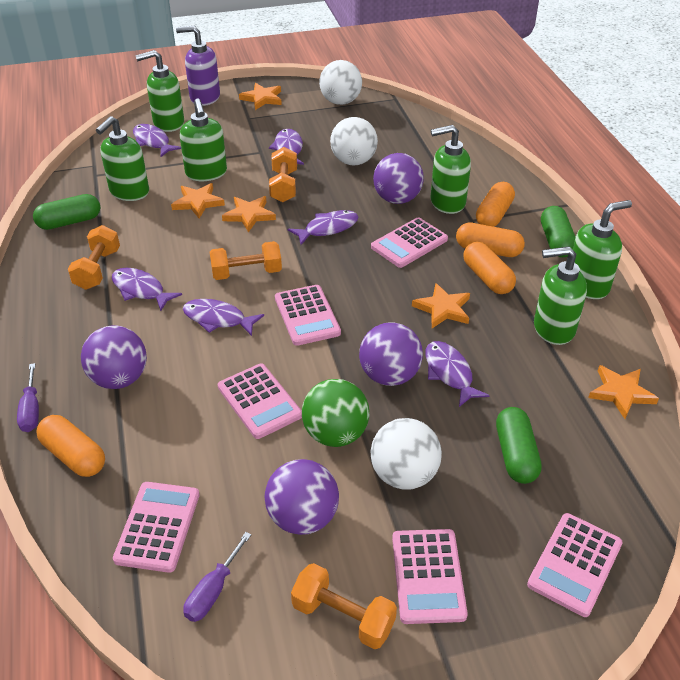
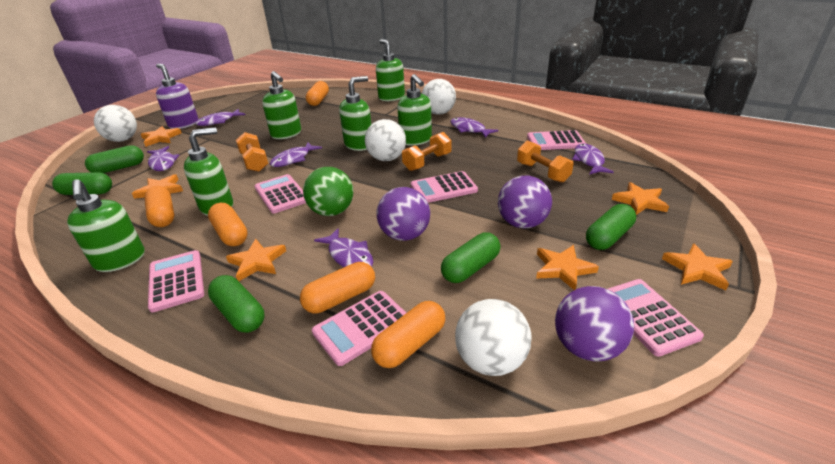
green capsule: 3 -> 5
orange capsule: 4 -> 5
orange dumbbell: 4 -> 3
orange star: 5 -> 6
purple ball: 4 -> 3
purple screwdriver: 2 -> 0
white ball: 3 -> 4

